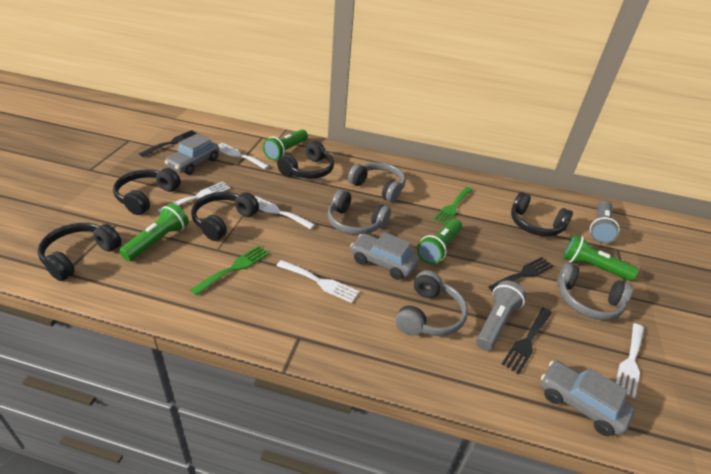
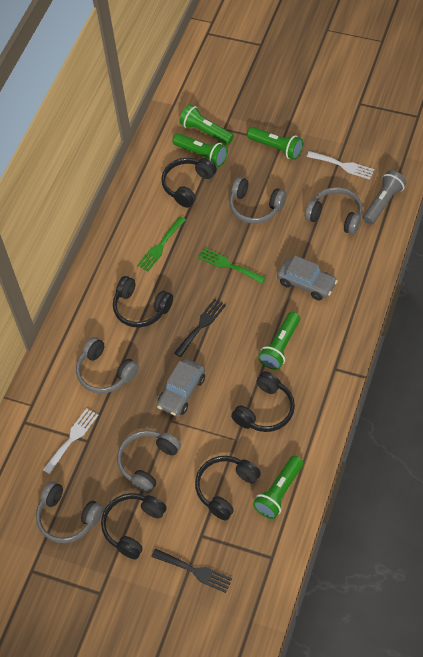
black fork: 3 -> 2
green flashlight: 4 -> 5
grey car: 3 -> 2
grey flashlight: 2 -> 1
grey headphones: 4 -> 5
white fork: 5 -> 2

